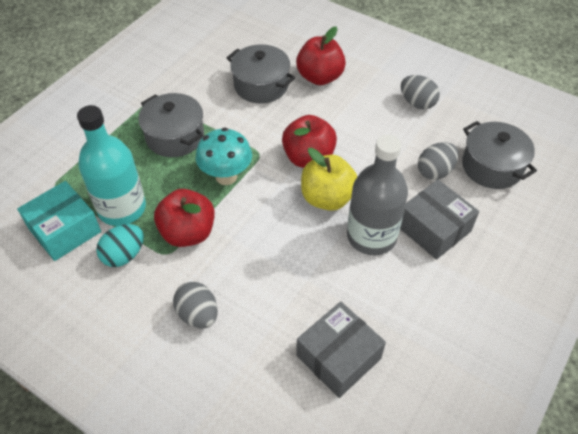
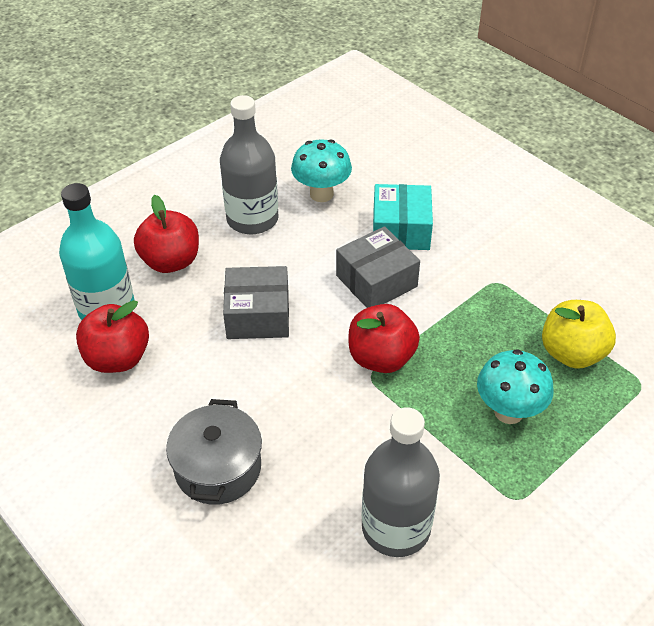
grey bottle: 1 -> 2
grey egg: 3 -> 0
grey pot: 3 -> 1
turquoise egg: 1 -> 0
turquoise mushroom: 1 -> 2

